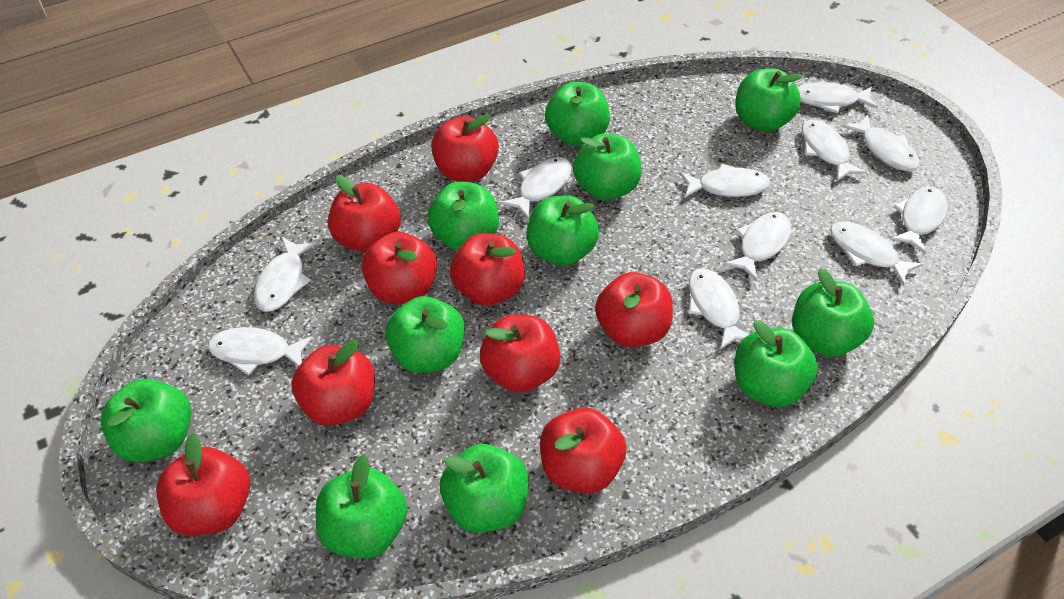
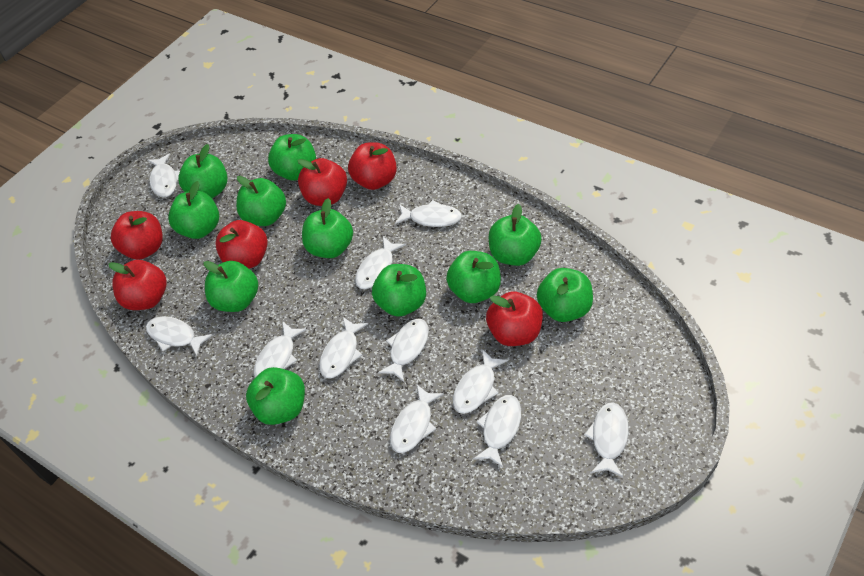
red apple: 9 -> 6

